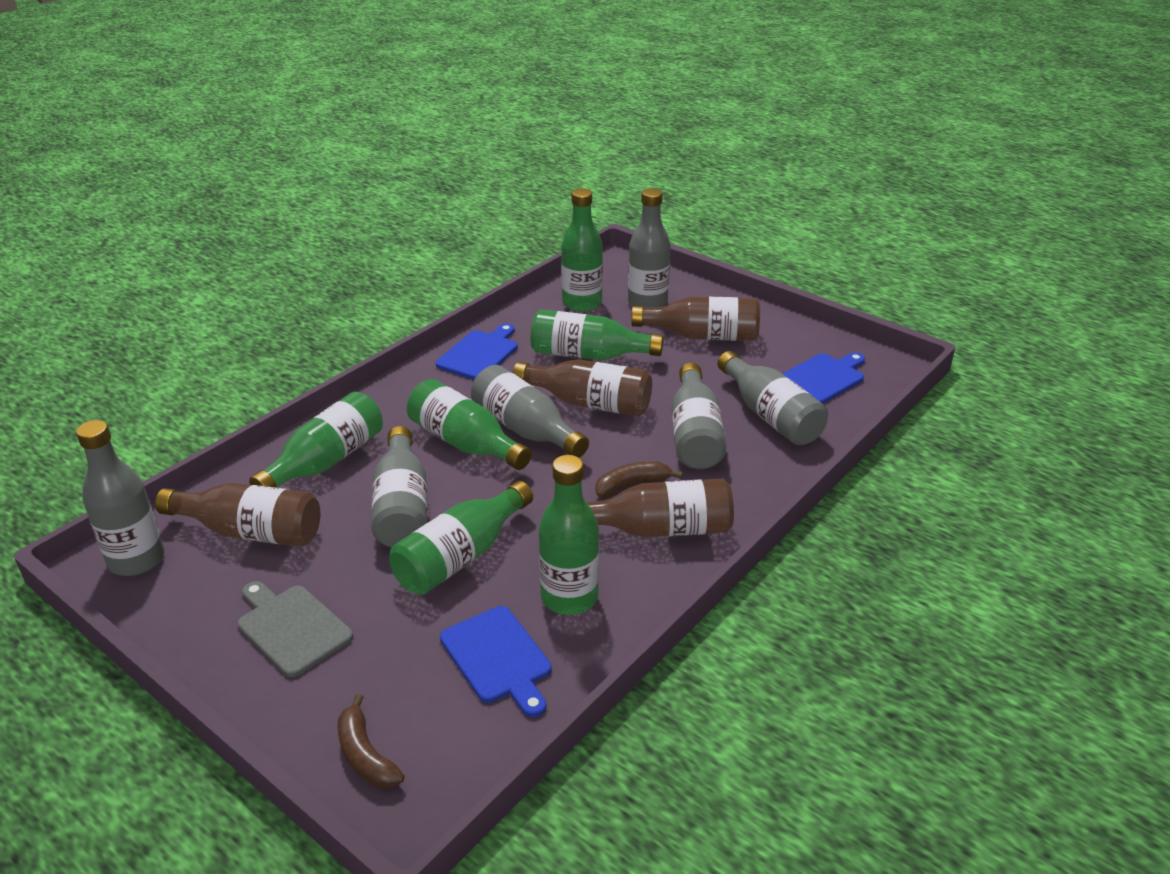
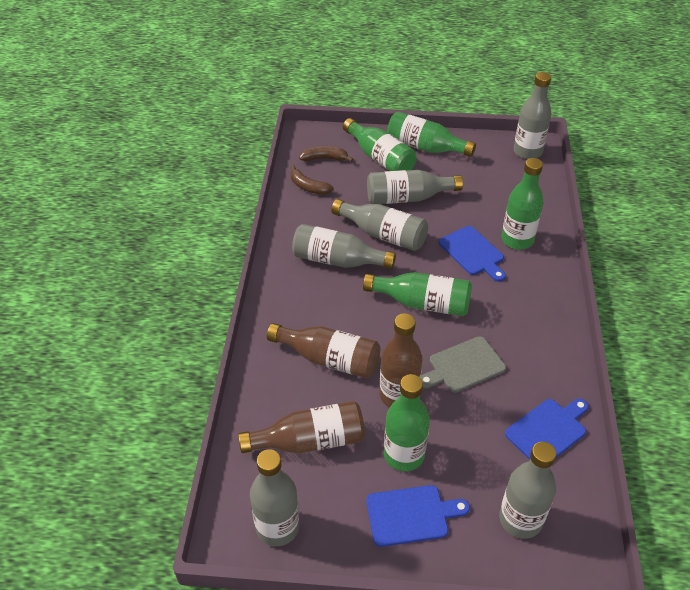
brown bottle: 4 -> 3
green bottle: 6 -> 5

